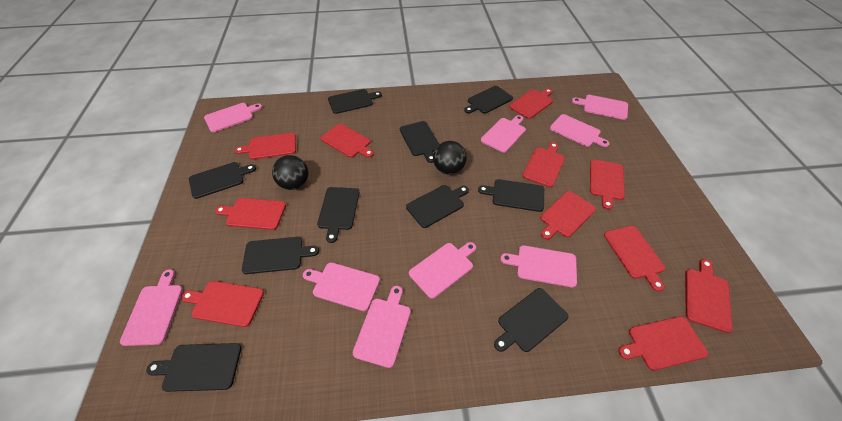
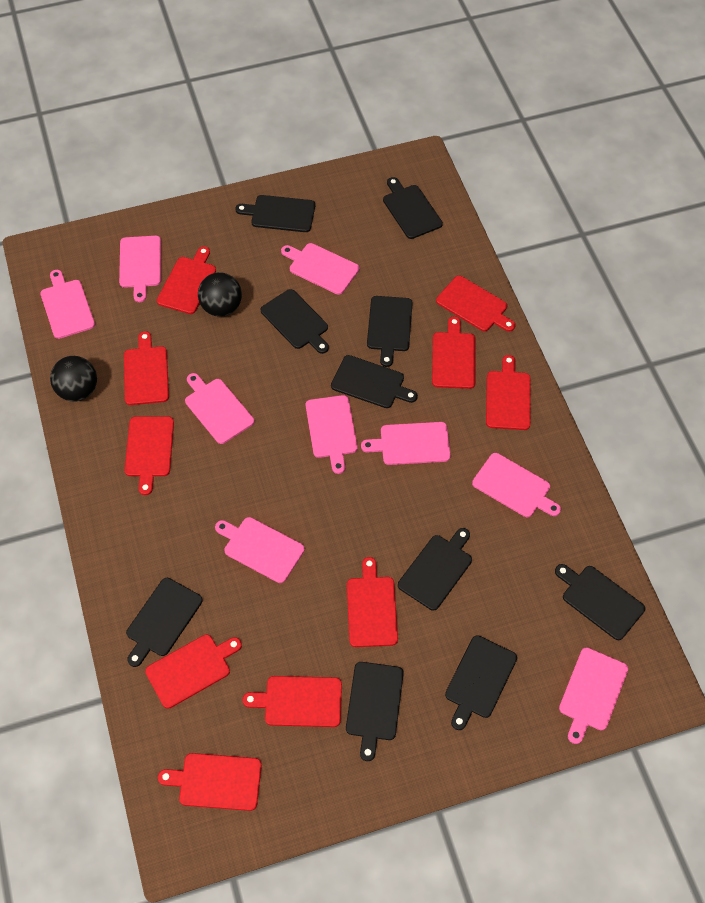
red cutting board: 11 -> 10

